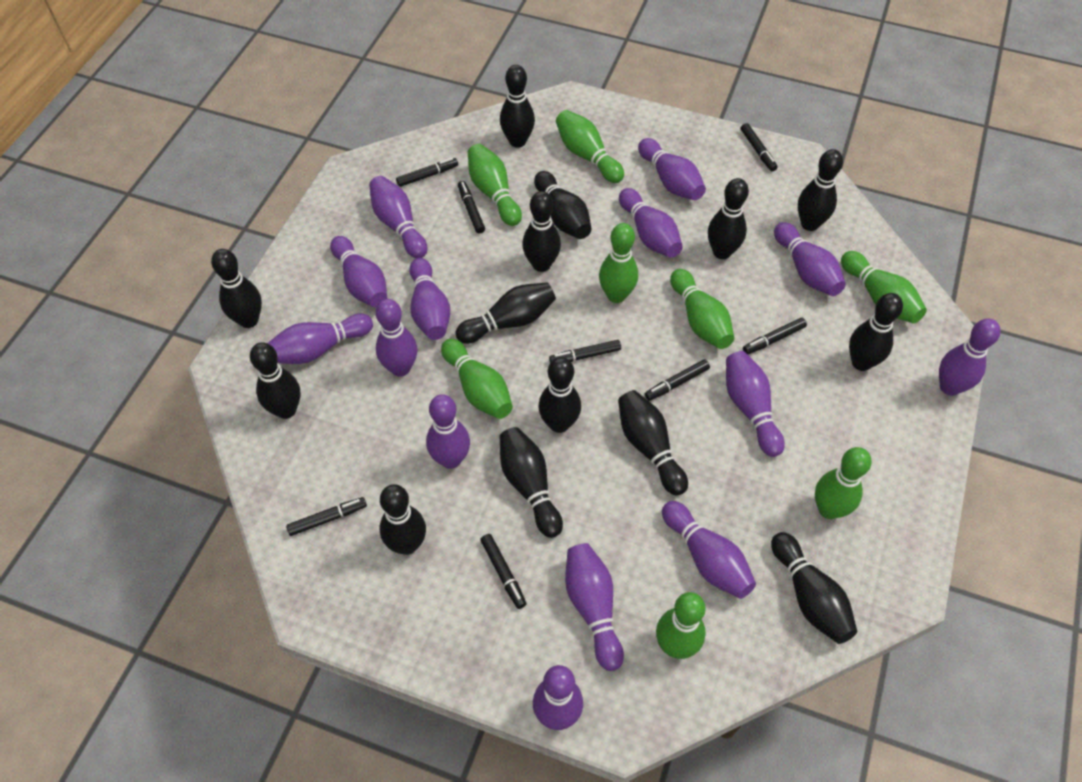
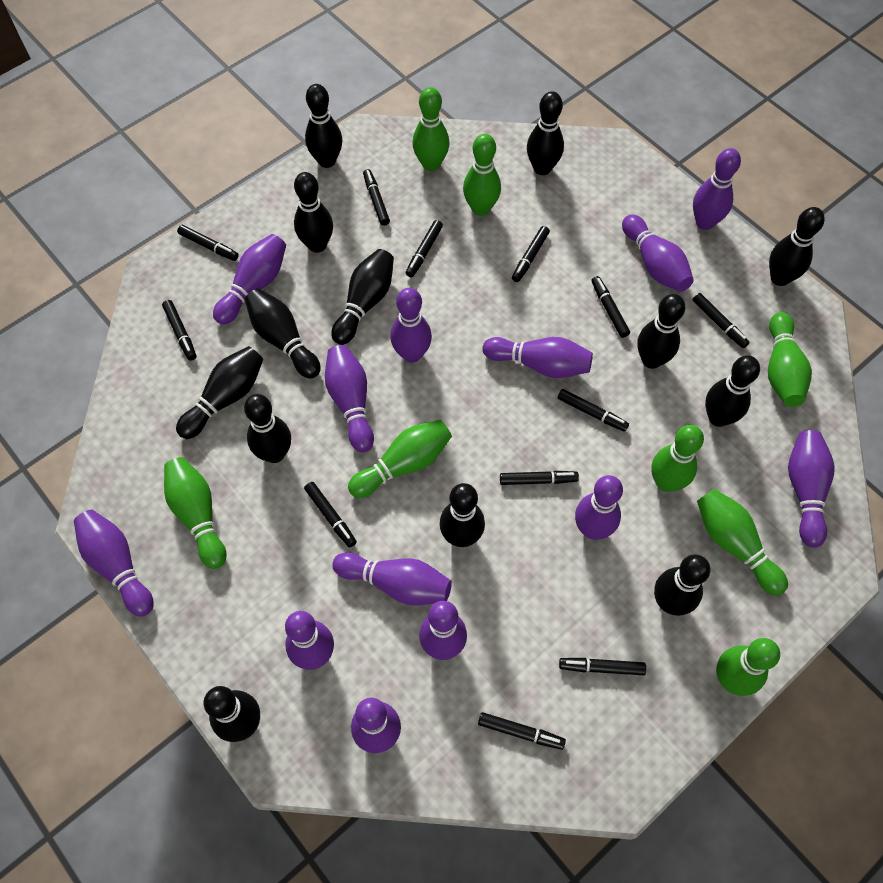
black bowling pin: 14 -> 13
black marker: 8 -> 12
purple bowling pin: 14 -> 13

